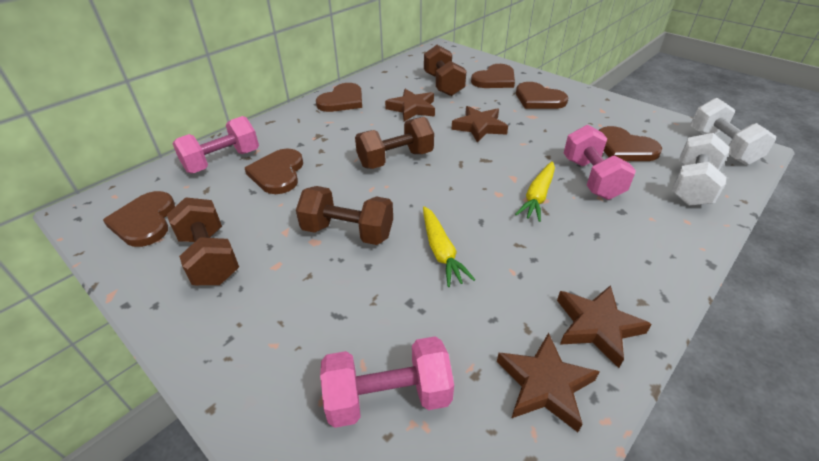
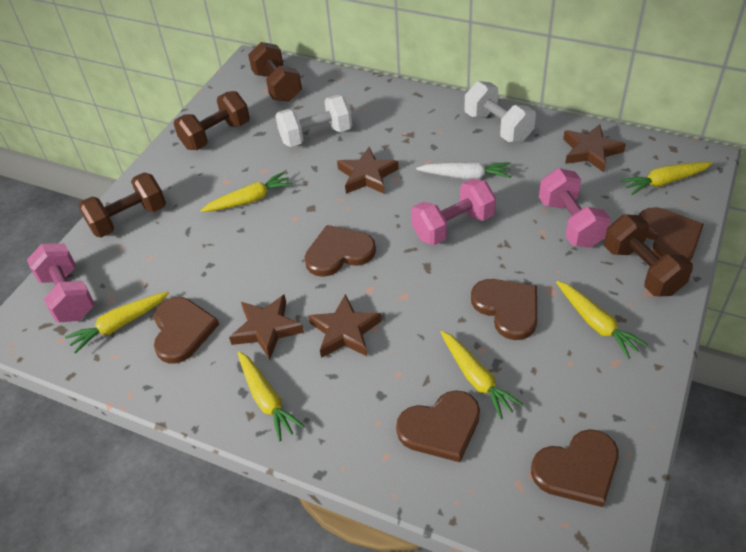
white carrot: 0 -> 1
yellow carrot: 2 -> 6

